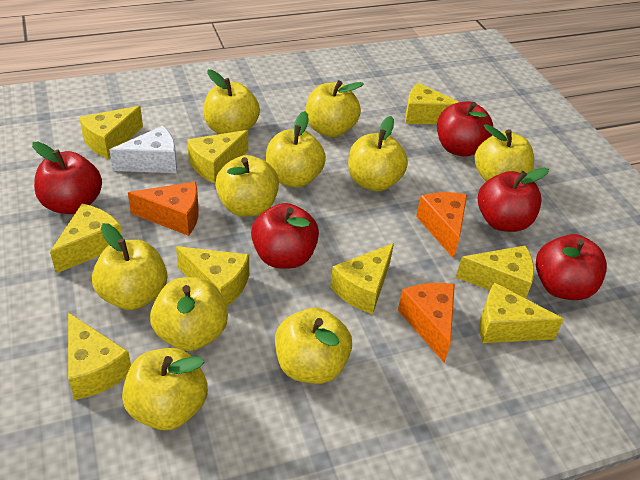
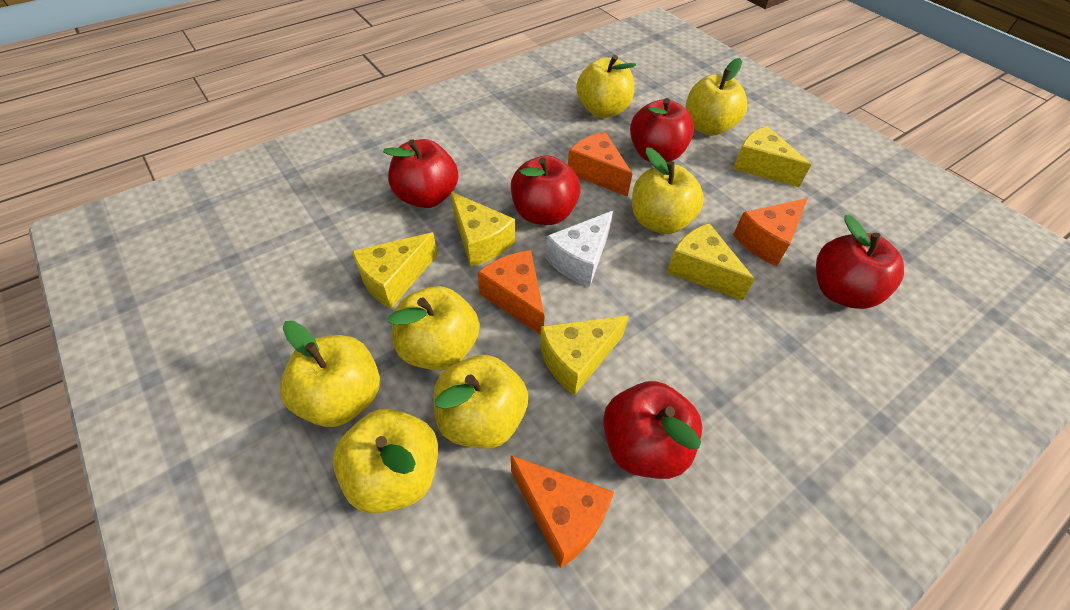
orange cheese: 3 -> 4
yellow apple: 10 -> 7
yellow cheese: 9 -> 5

